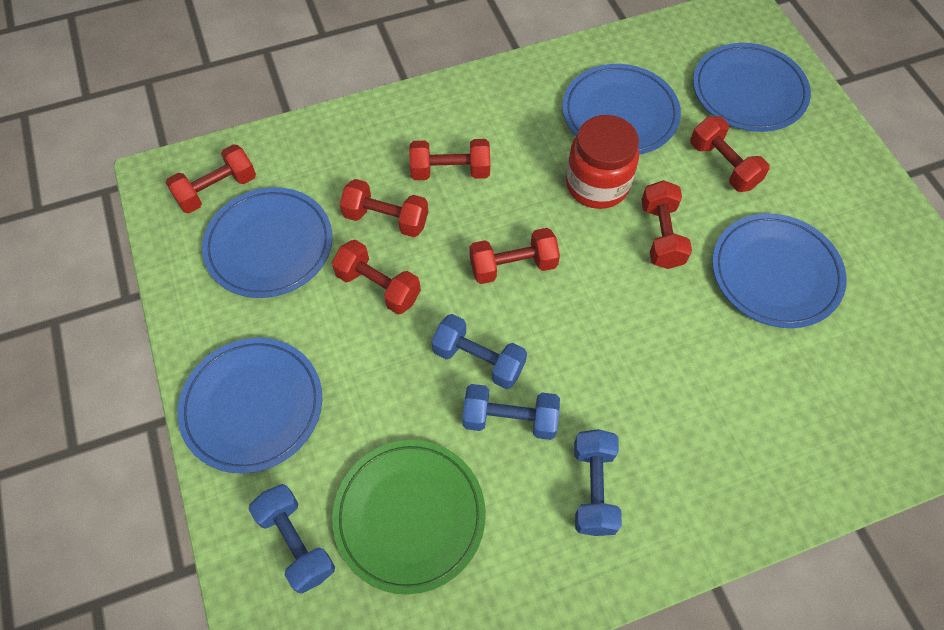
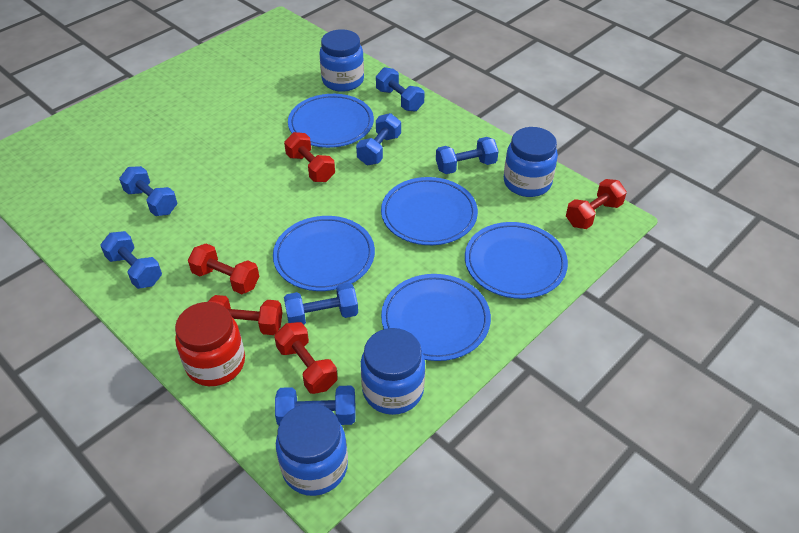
blue dumbbell: 4 -> 7
blue jar: 0 -> 4
green plate: 1 -> 0
red dumbbell: 7 -> 5

